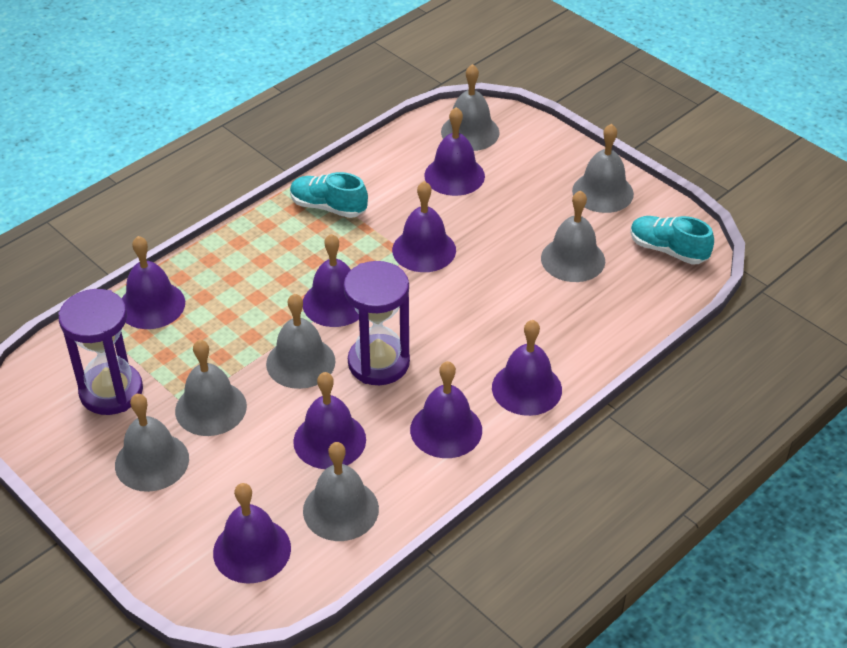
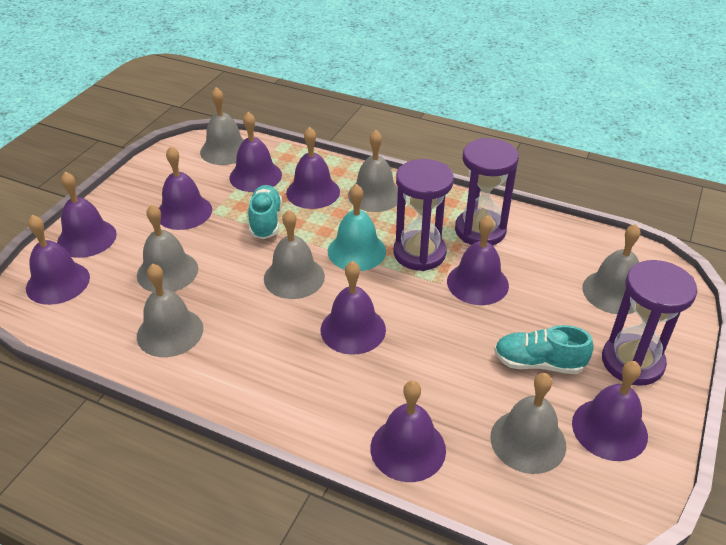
purple bell: 8 -> 9
purple hourglass: 2 -> 3
turquoise bell: 0 -> 1

